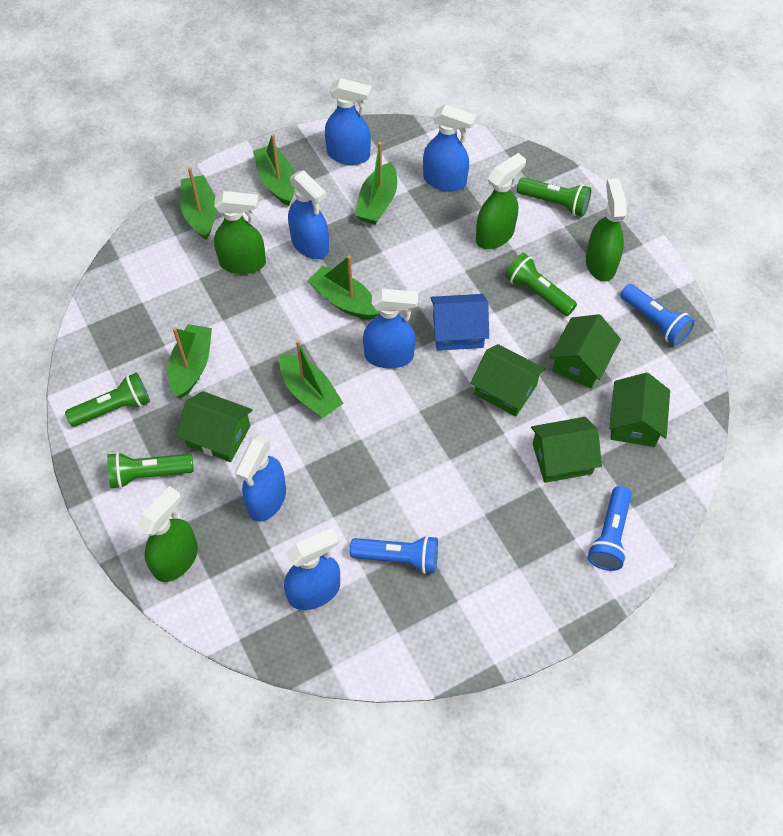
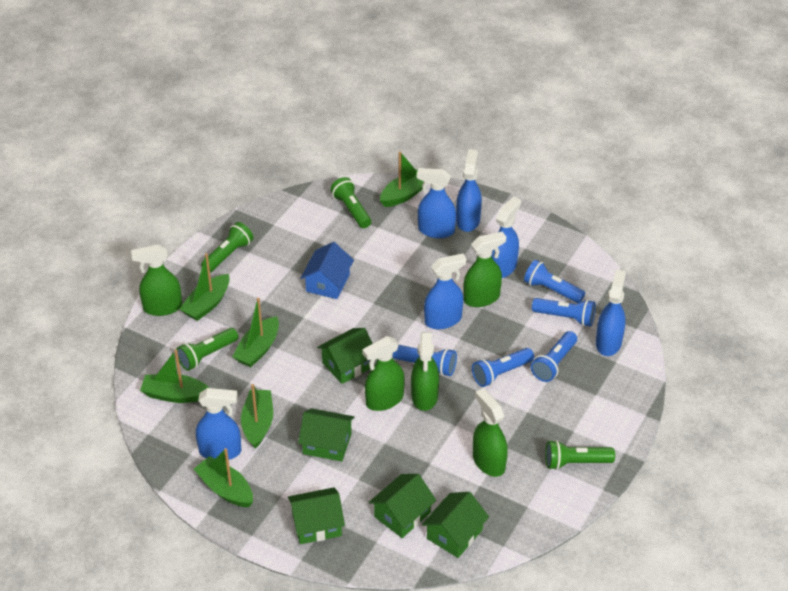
blue flashlight: 3 -> 5
green spray bottle: 4 -> 5

